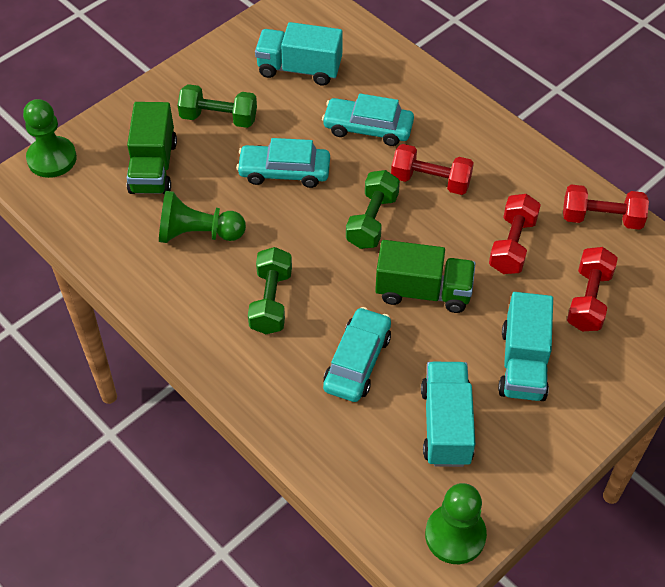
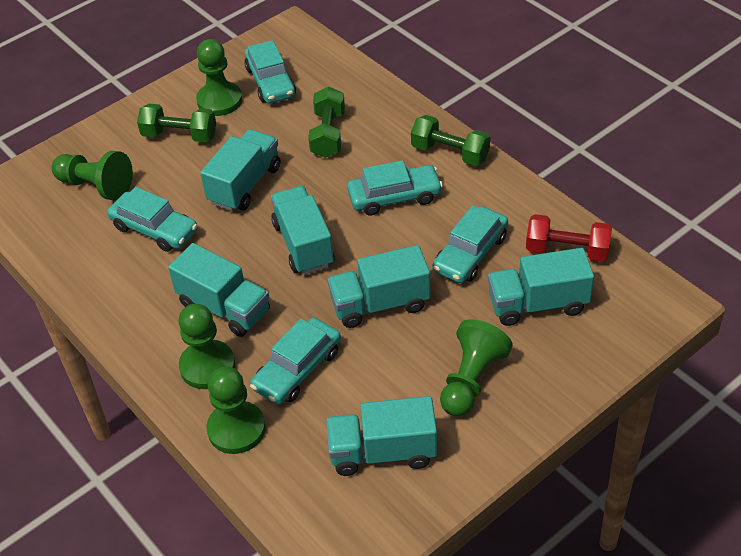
green pawn: 3 -> 5
green truck: 2 -> 0
red dumbbell: 4 -> 1
turquoise car: 3 -> 5
turquoise truck: 3 -> 6

